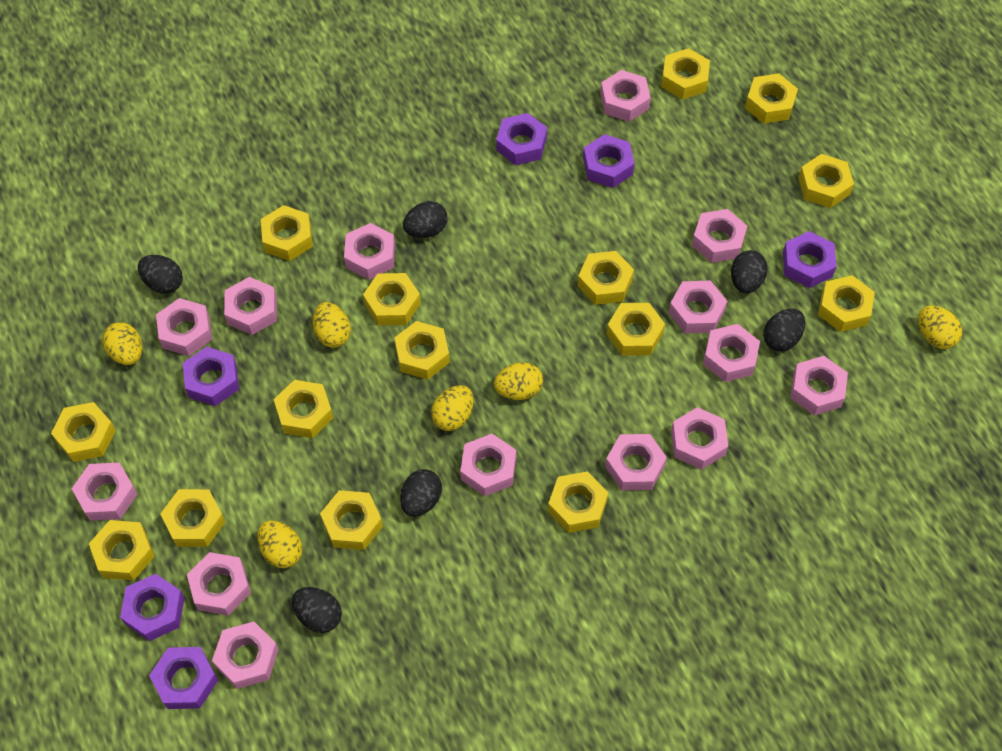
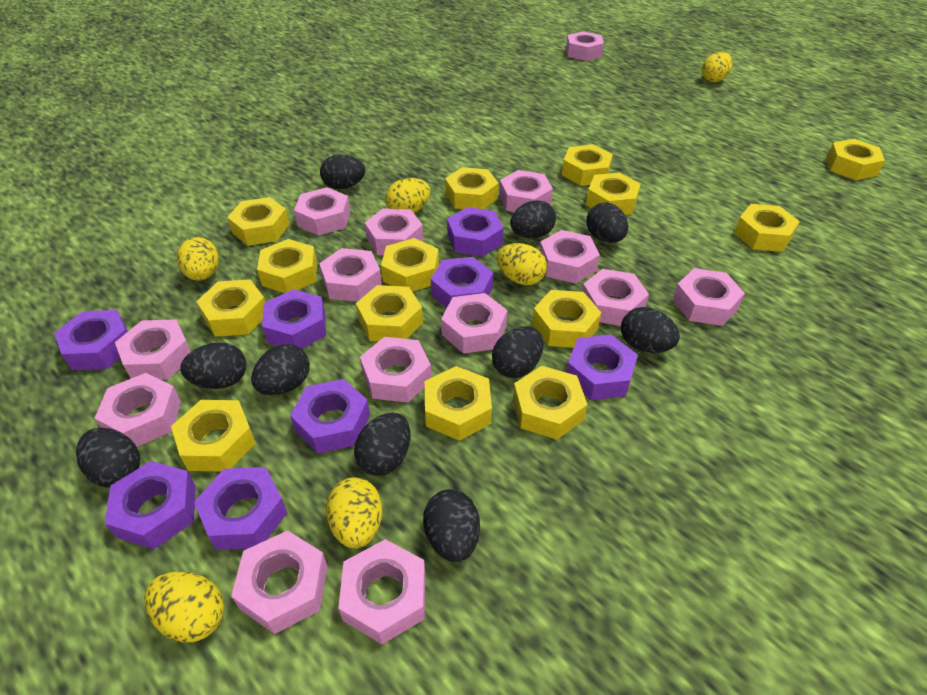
black egg: 6 -> 10
purple nut: 6 -> 8
yellow nut: 15 -> 14

